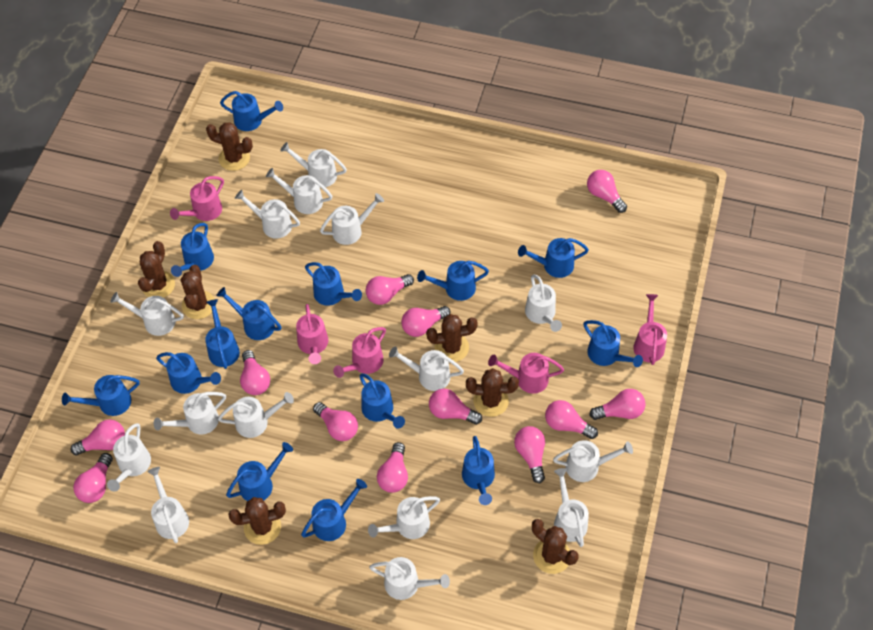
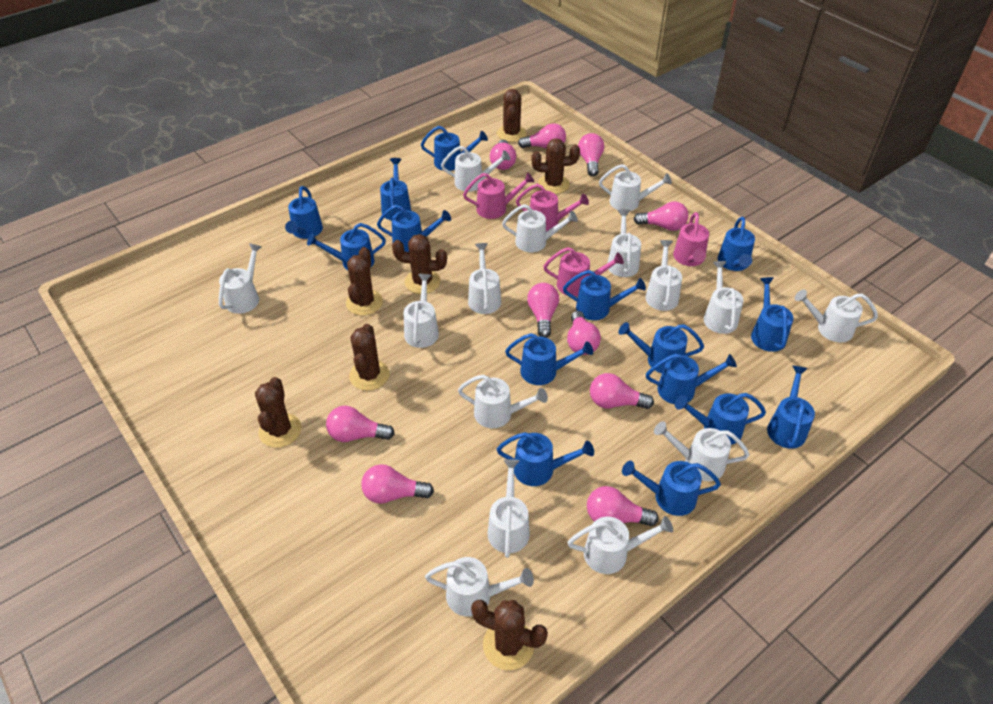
blue watering can: 14 -> 15
pink light bulb: 12 -> 10
pink watering can: 5 -> 4

